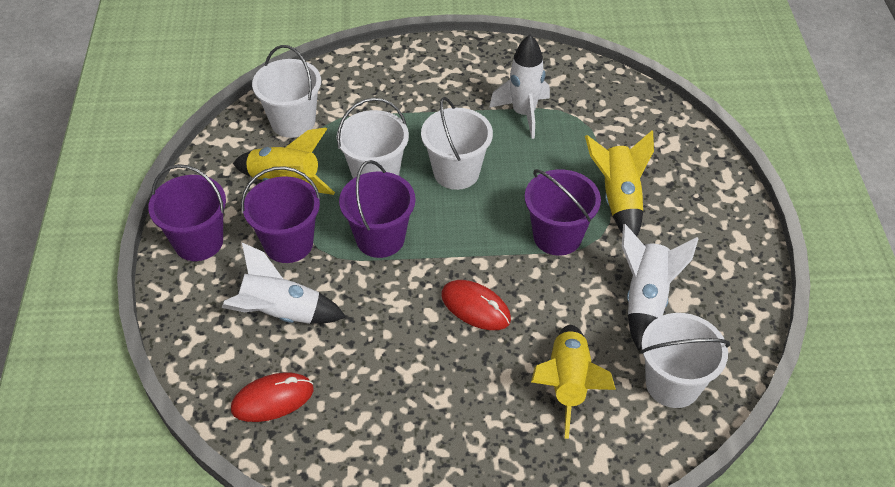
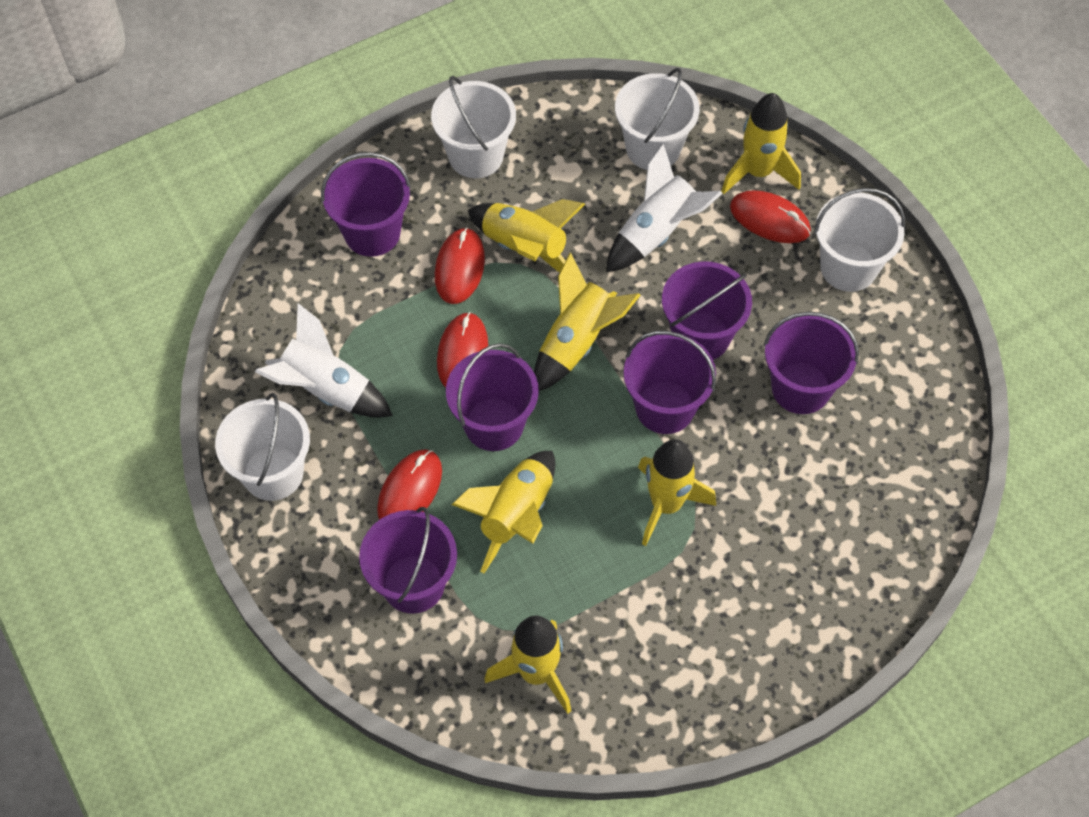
purple bucket: 4 -> 6
red mouse: 2 -> 4
white rocket: 3 -> 2
yellow rocket: 3 -> 6

